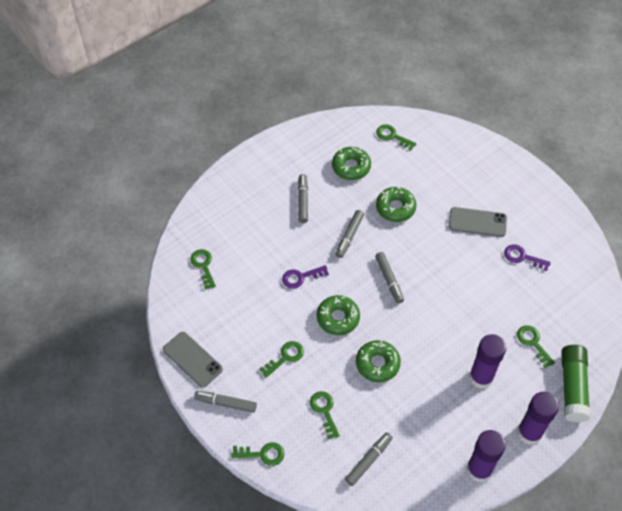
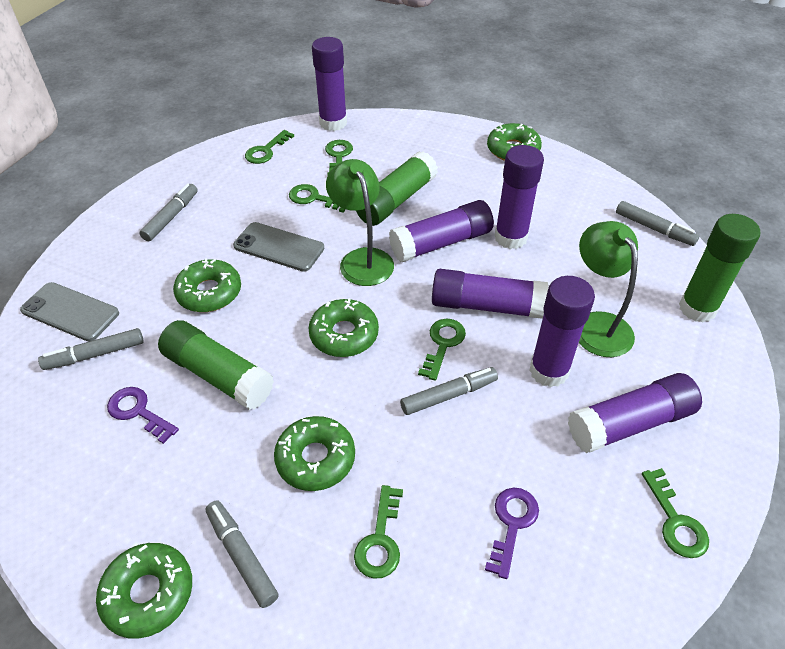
green donut: 4 -> 5
green glue stick: 1 -> 3
green lamp: 0 -> 2
purple glue stick: 3 -> 6

